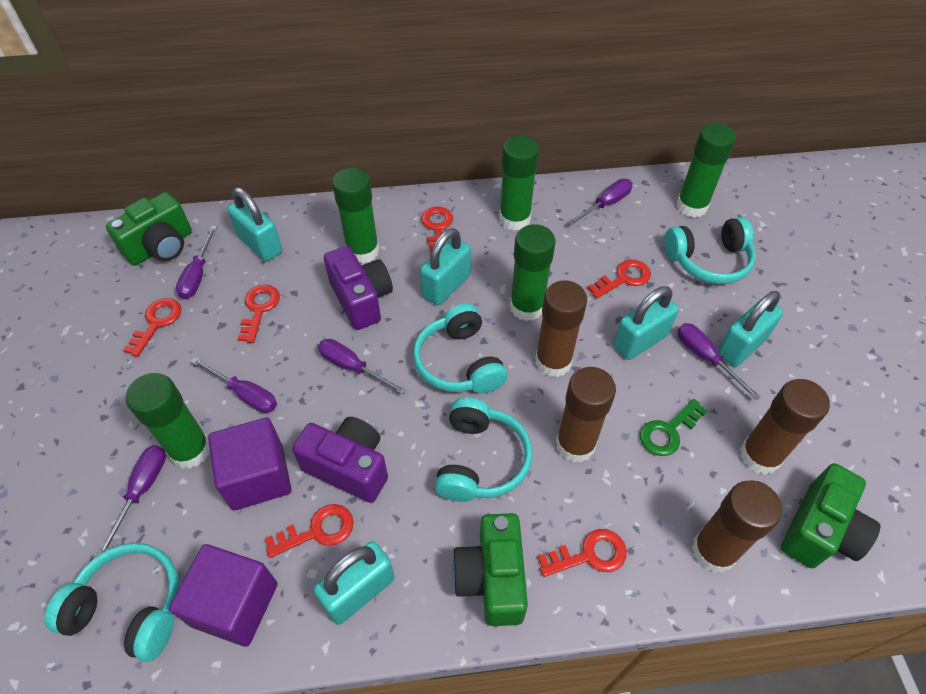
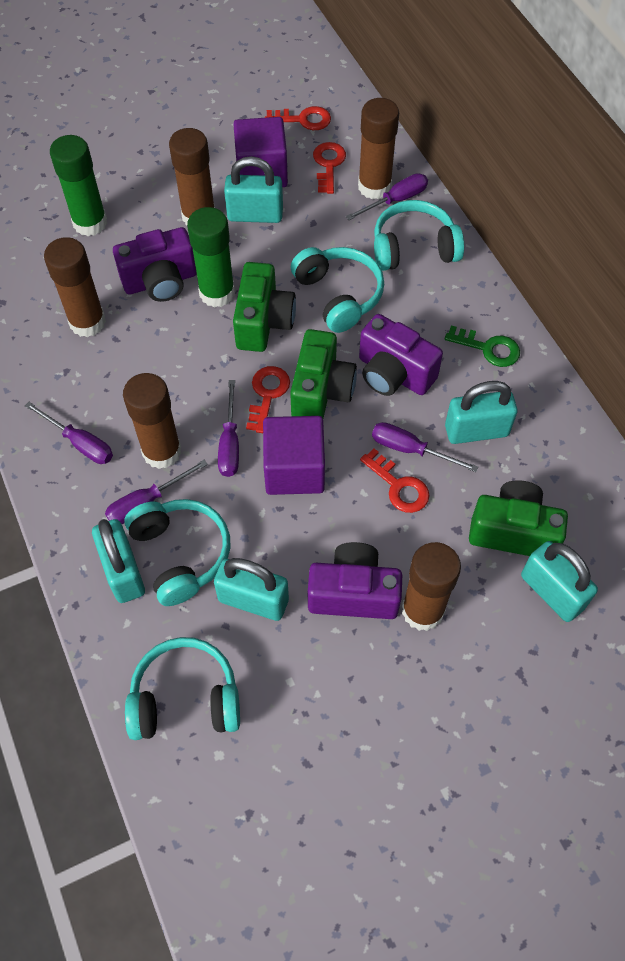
brown glue stick: 4 -> 5
green glue stick: 5 -> 2
purple camera: 2 -> 3
purple screwdriver: 6 -> 5
red key: 6 -> 4

